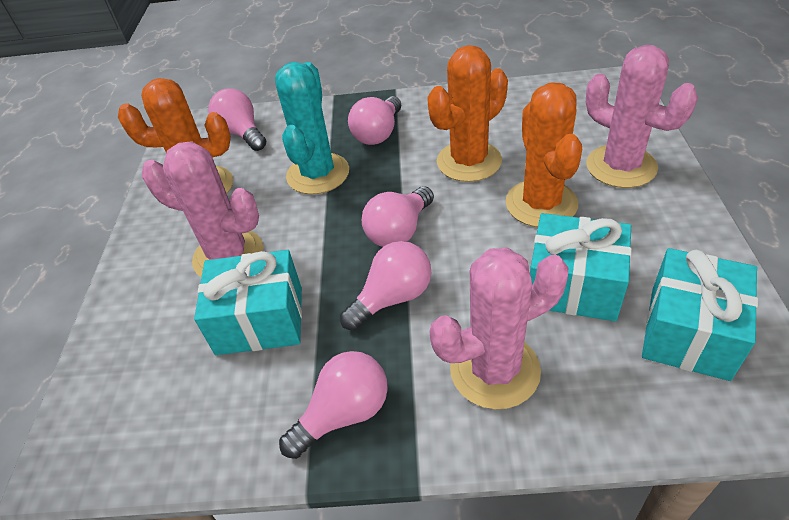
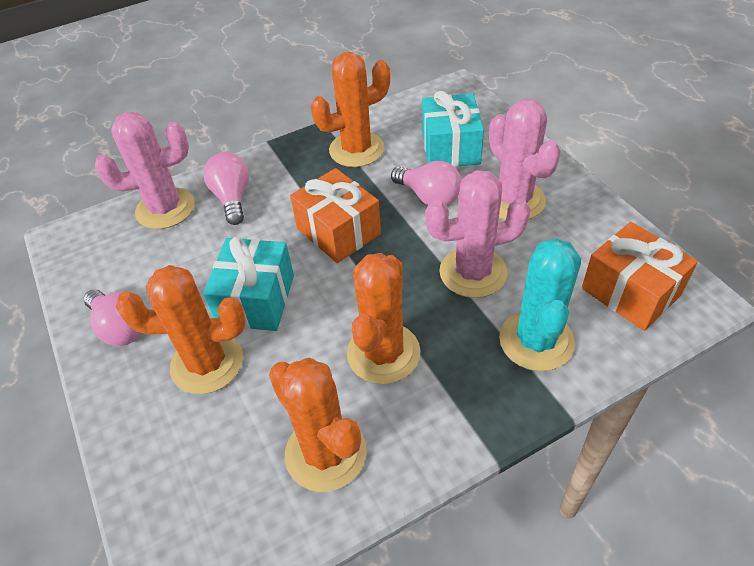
orange cactus: 3 -> 4
orange gift: 0 -> 2
pink light bulb: 5 -> 3
turquoise gift: 3 -> 2

